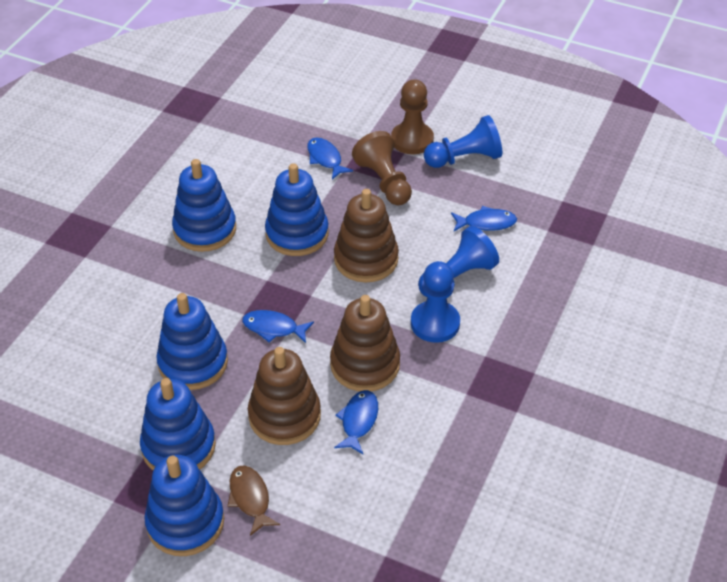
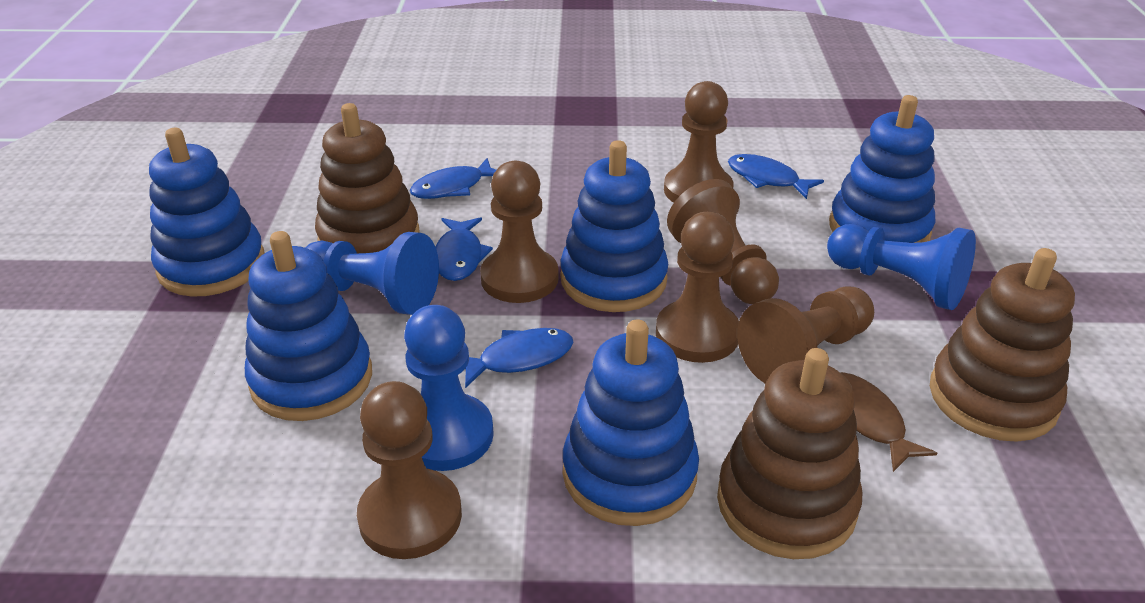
brown pawn: 2 -> 6

